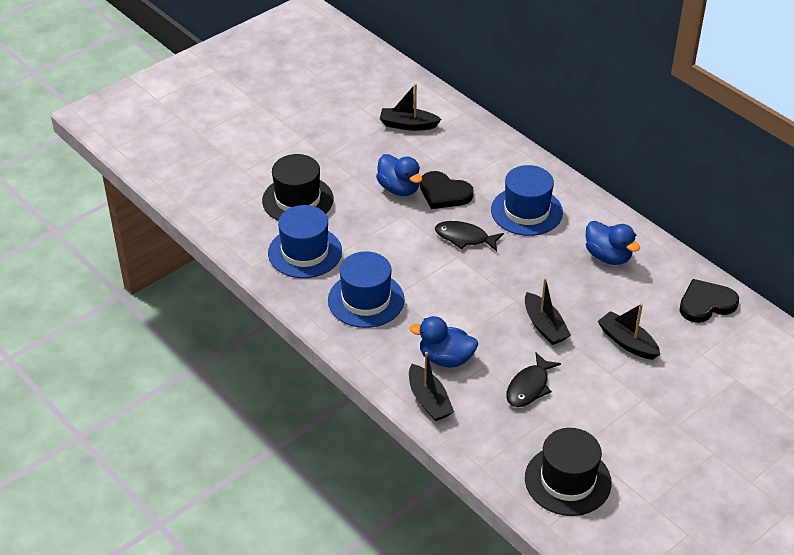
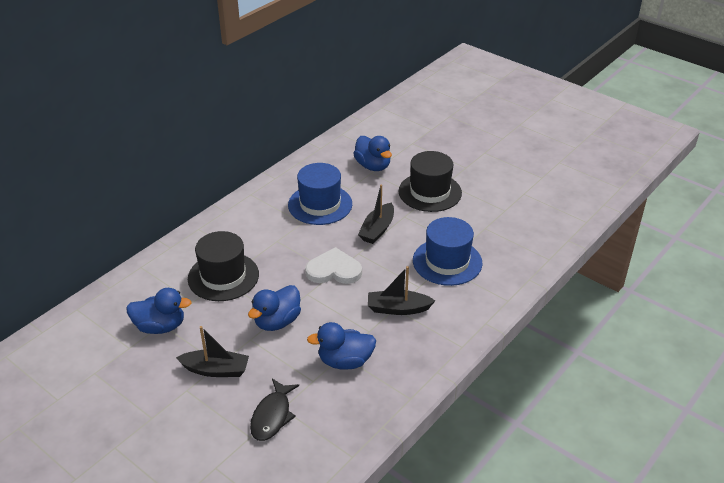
black boat: 4 -> 3
black fish: 2 -> 1
black heart: 2 -> 0
blue duck: 3 -> 4
blue hat: 3 -> 2
white heart: 0 -> 1

